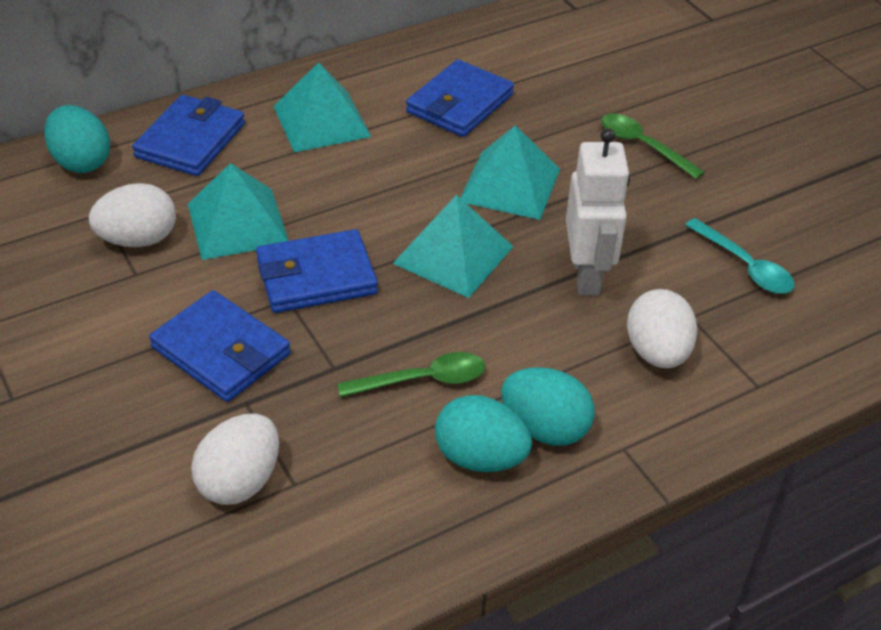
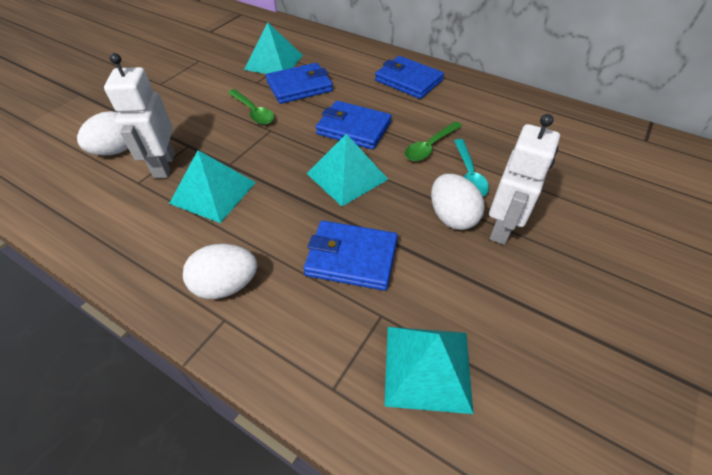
turquoise egg: 3 -> 0
white robot: 1 -> 2

